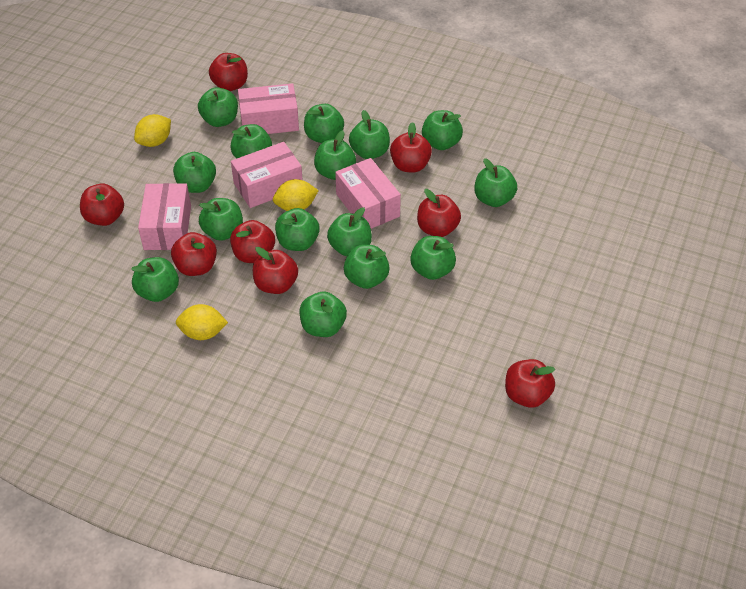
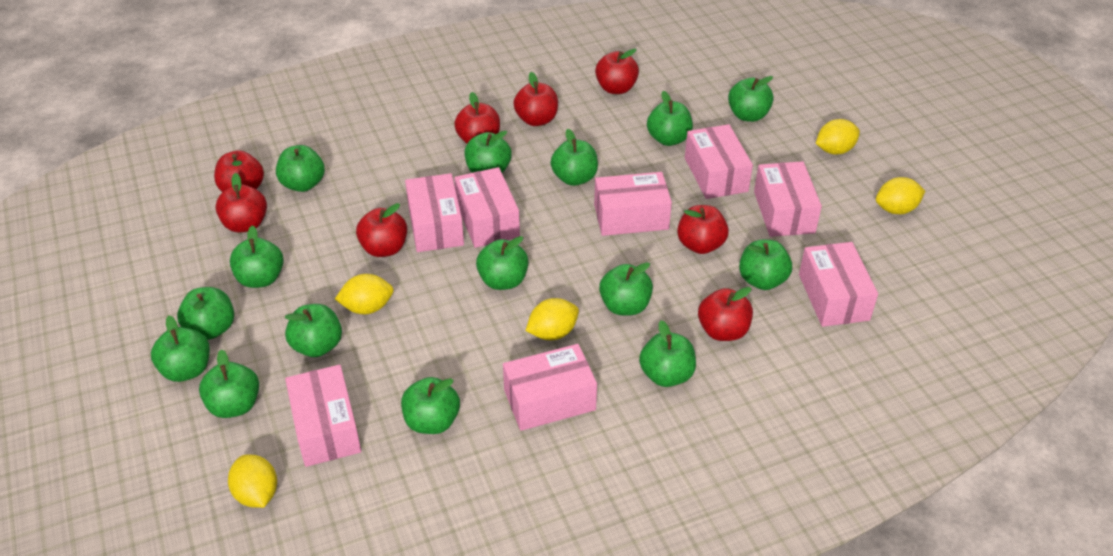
pink box: 4 -> 8
yellow lemon: 3 -> 5

